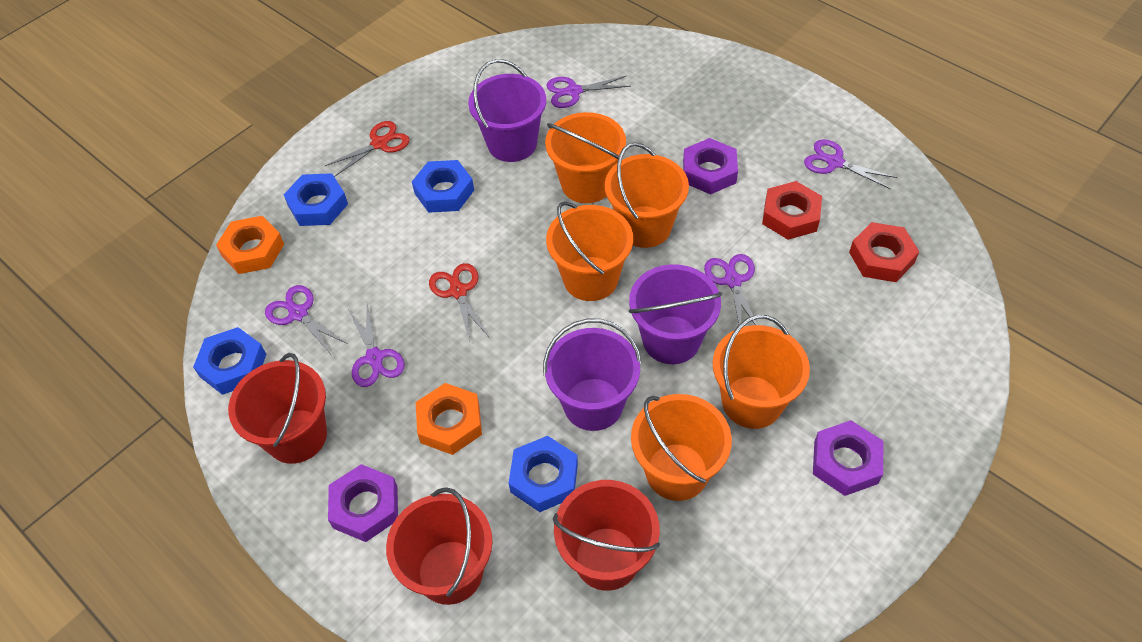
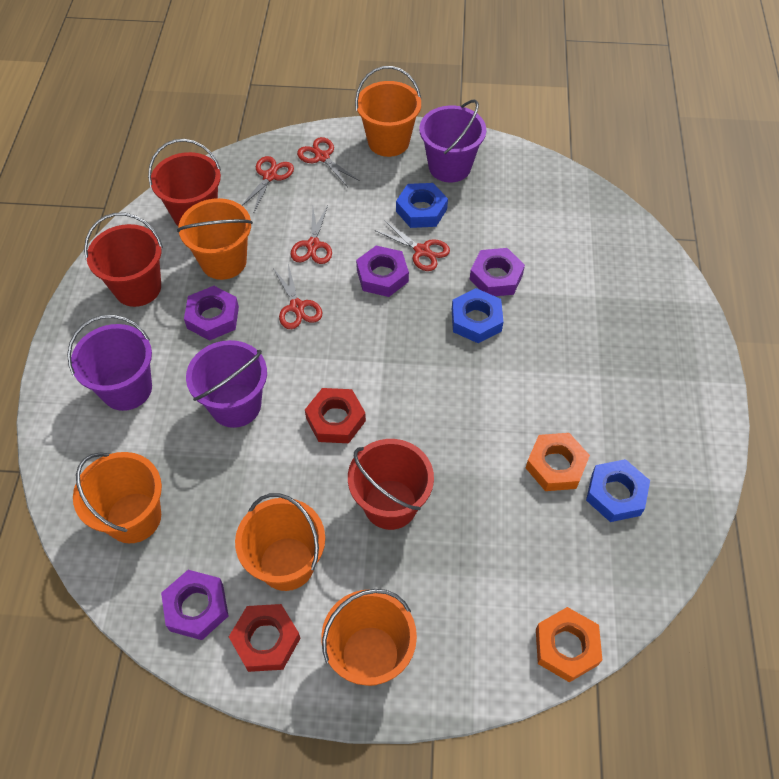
blue nut: 4 -> 3
purple nut: 3 -> 4
purple scissors: 5 -> 0
red scissors: 2 -> 5

